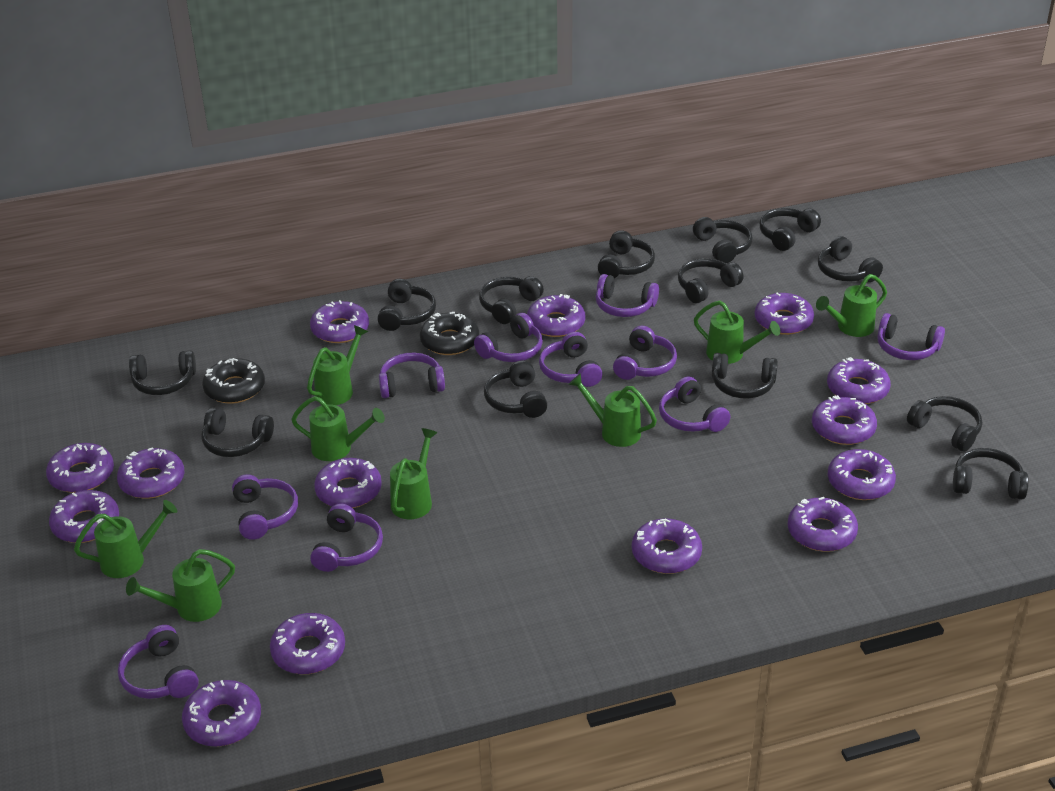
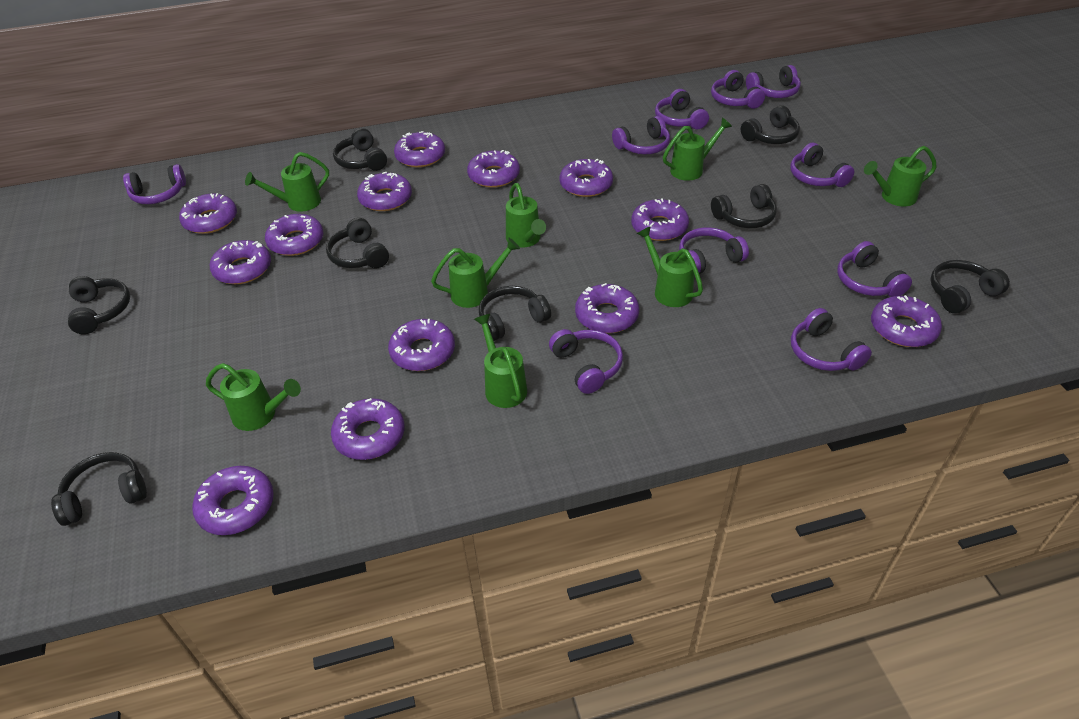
black donut: 2 -> 0
black headphones: 13 -> 8
purple donut: 14 -> 13

